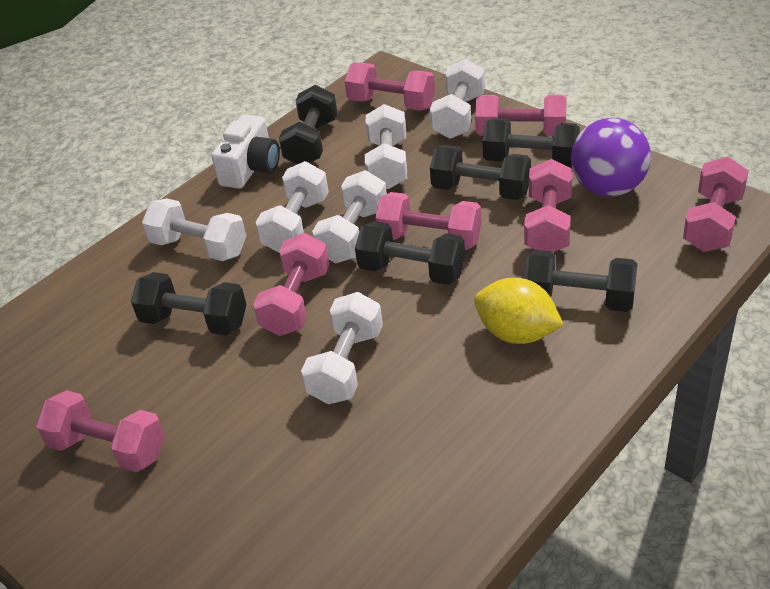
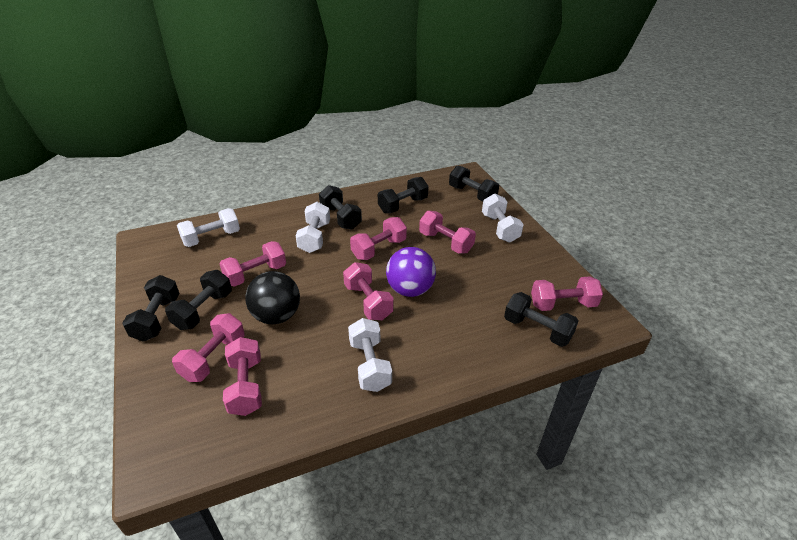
black ball: 0 -> 1
white camera: 1 -> 0
white dumbbell: 6 -> 4
yellow lemon: 1 -> 0

